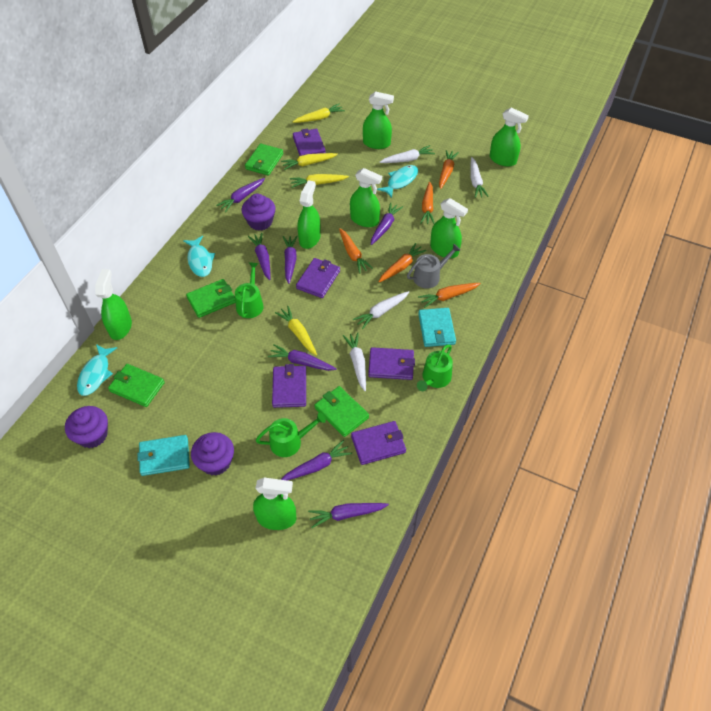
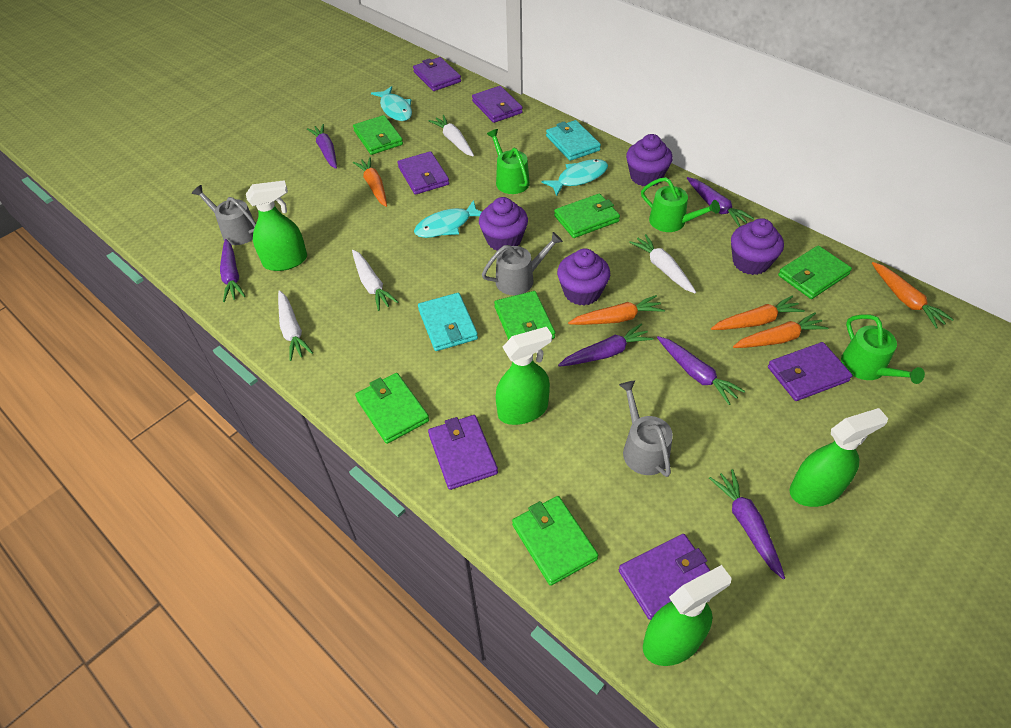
green spray bottle: 7 -> 4
green wallet: 4 -> 6
grey watering can: 1 -> 3
purple carrot: 7 -> 6
purple cupcake: 3 -> 4
purple wallet: 5 -> 6
yellow carrot: 4 -> 0

